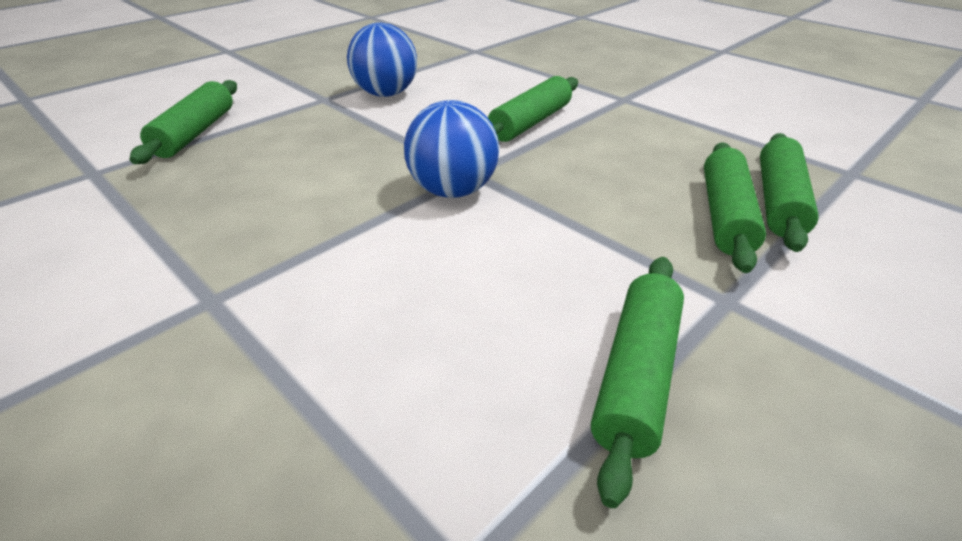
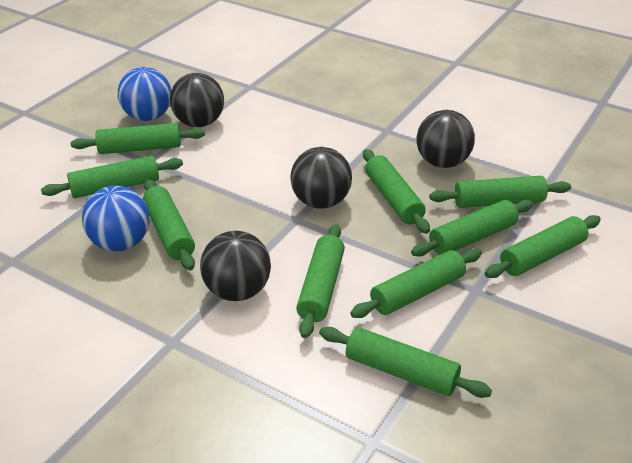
black ball: 0 -> 4
green rolling pin: 5 -> 10

